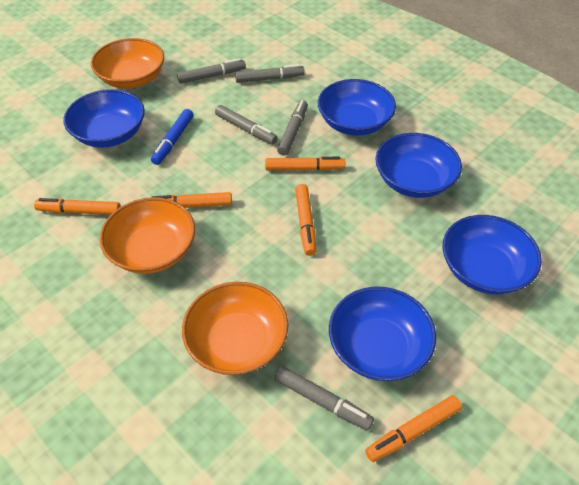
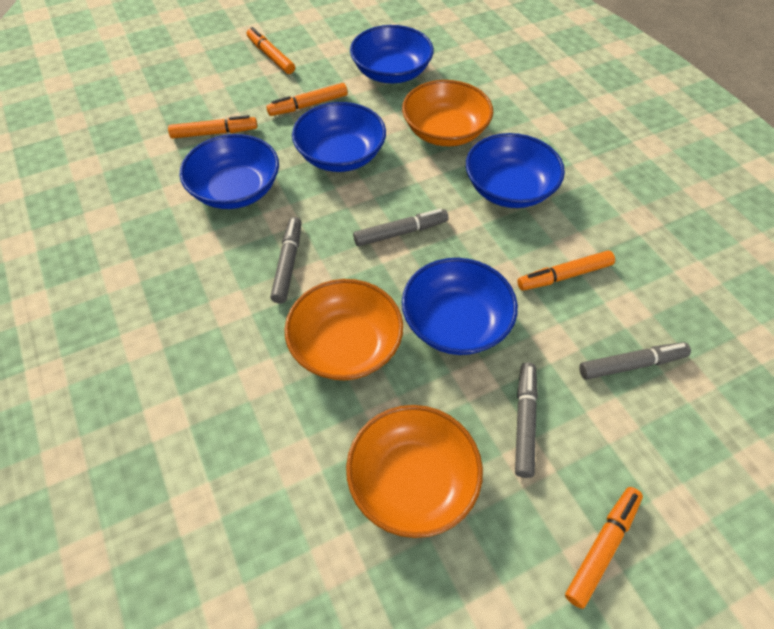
blue marker: 1 -> 0
grey marker: 5 -> 4

